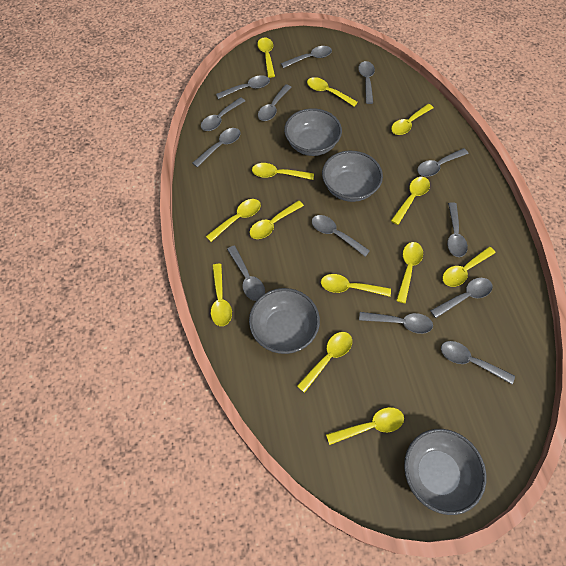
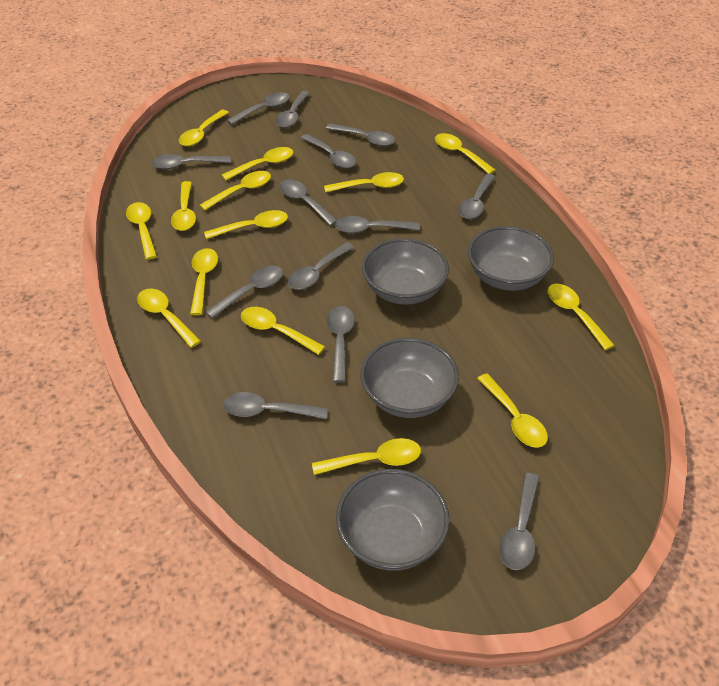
yellow spoon: 13 -> 14

